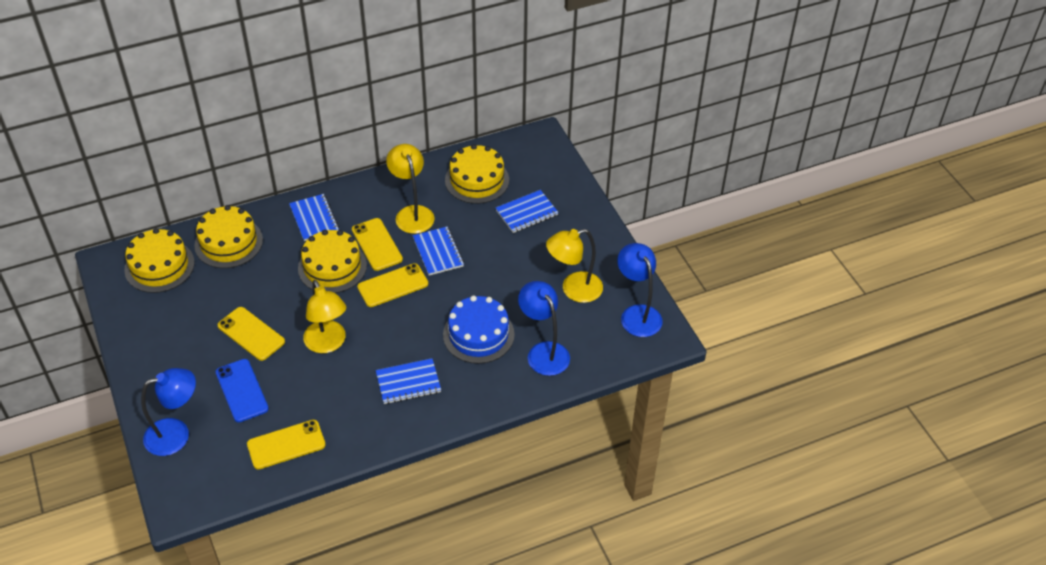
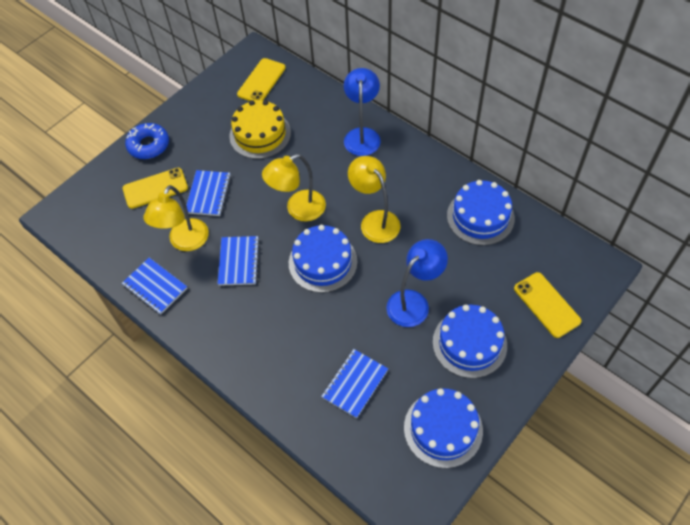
blue cake: 1 -> 4
blue donut: 0 -> 1
blue lamp: 3 -> 2
blue phone: 1 -> 0
yellow cake: 4 -> 1
yellow phone: 4 -> 3

